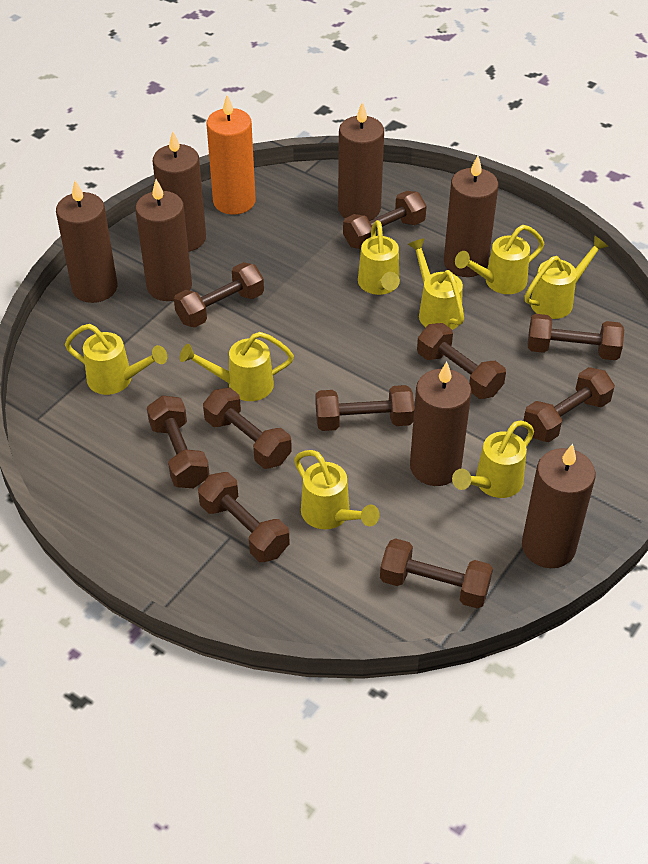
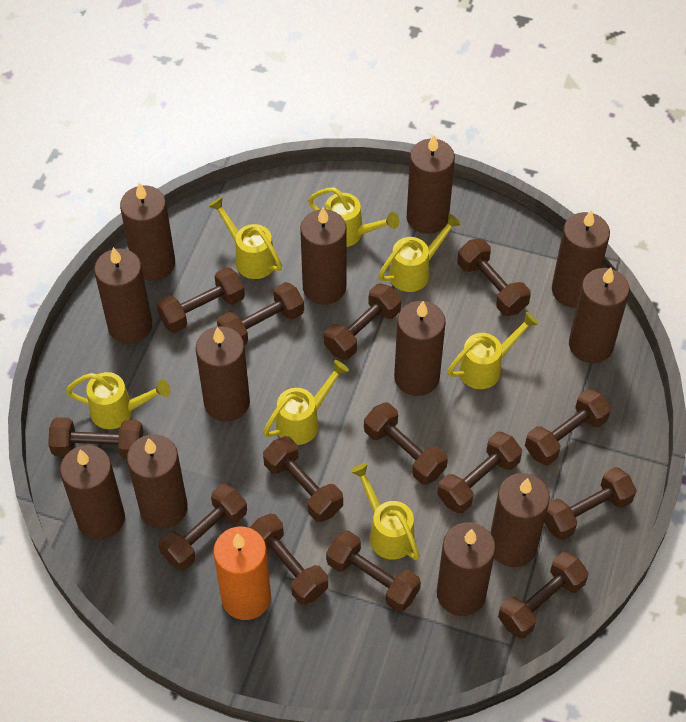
brown candle: 7 -> 12
brown dumbbell: 10 -> 14
yellow watering can: 8 -> 7

